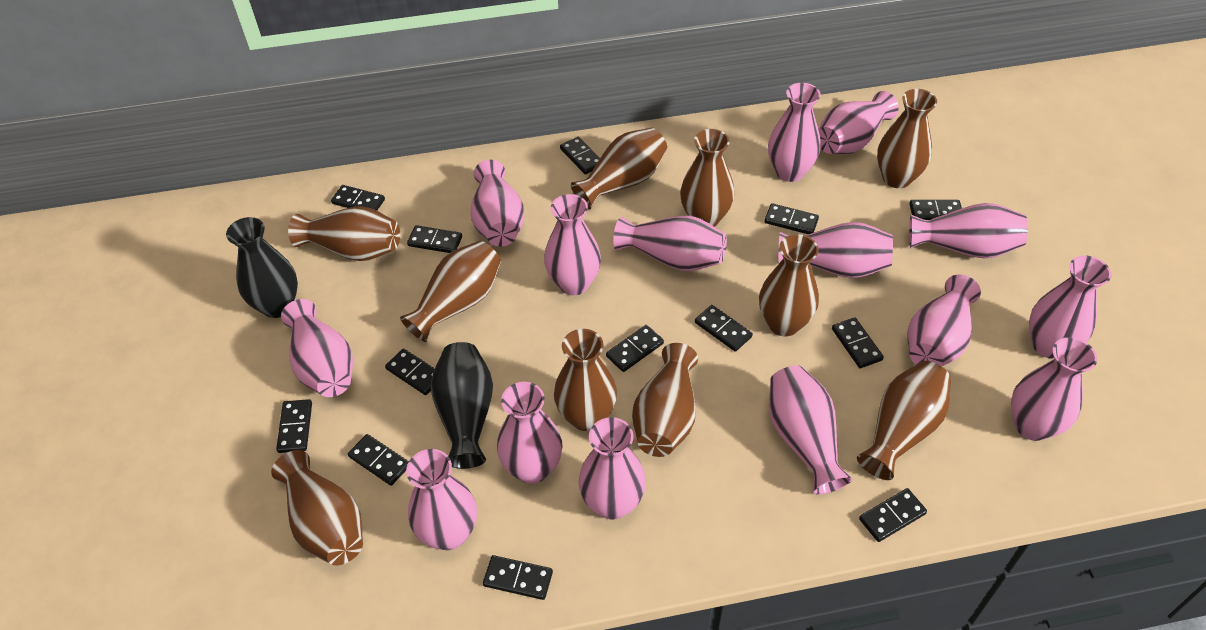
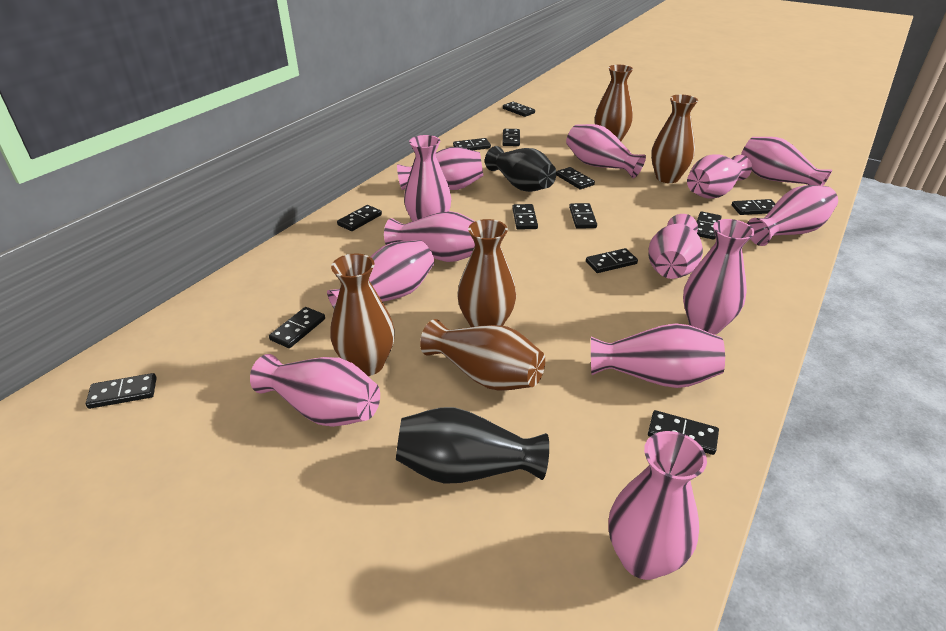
brown vase: 10 -> 5
pink vase: 15 -> 13

